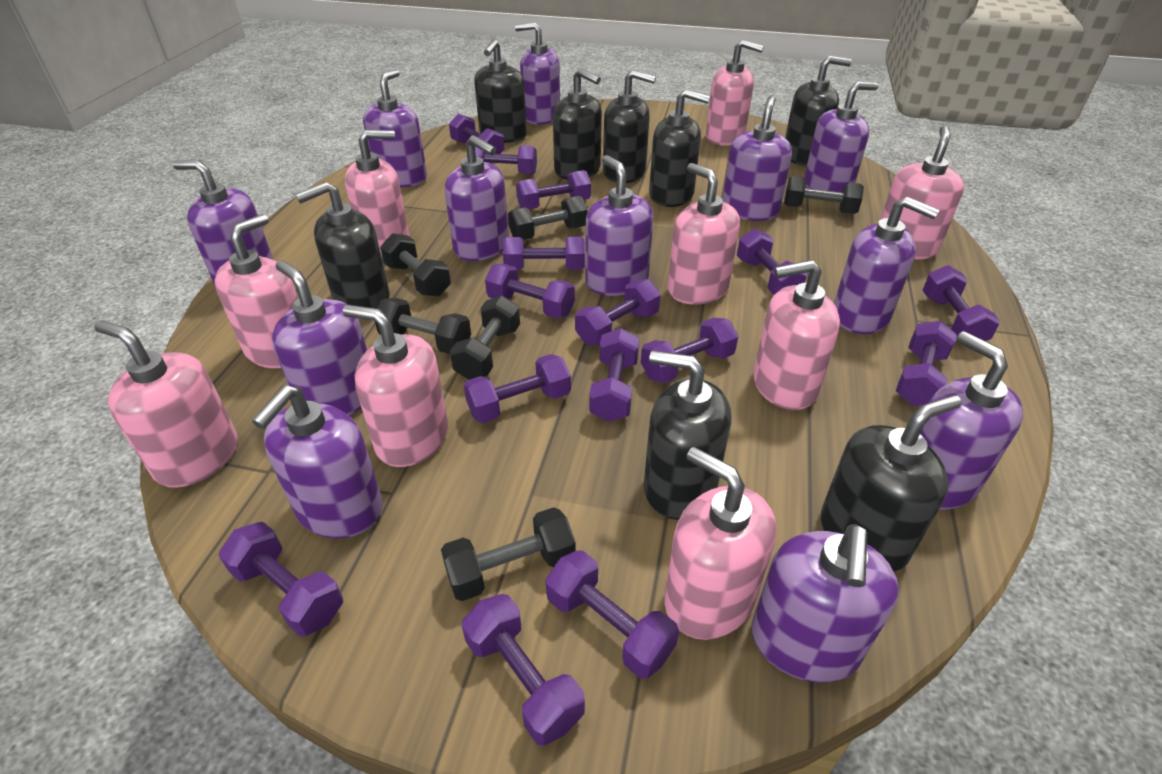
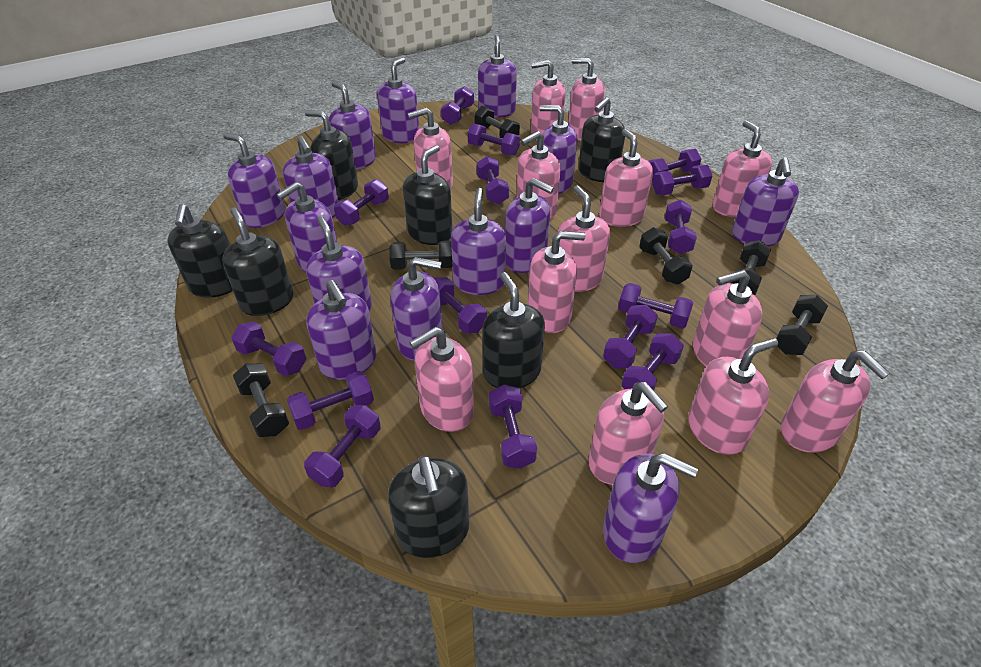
black soap dispenser: 8 -> 7
pink soap dispenser: 9 -> 13
purple soap dispenser: 12 -> 14

